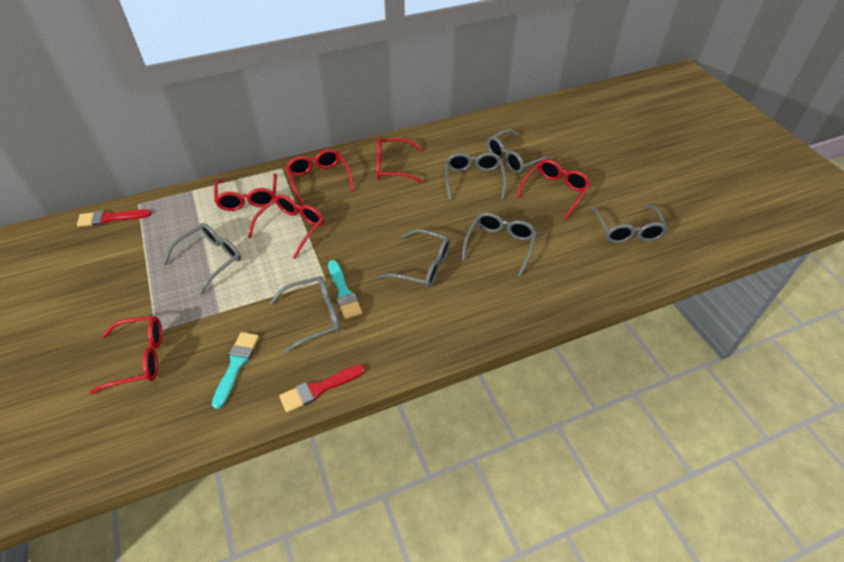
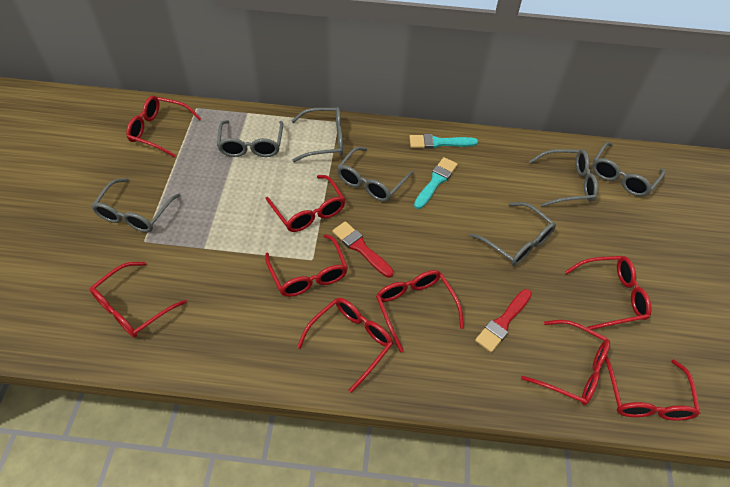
red glasses: 6 -> 9

